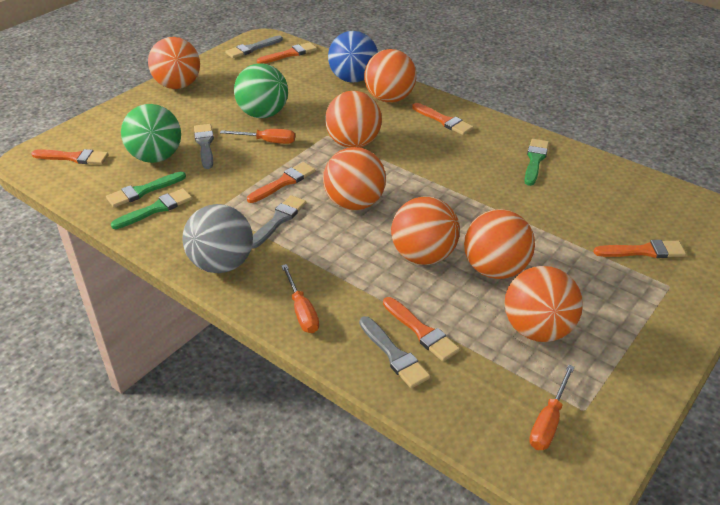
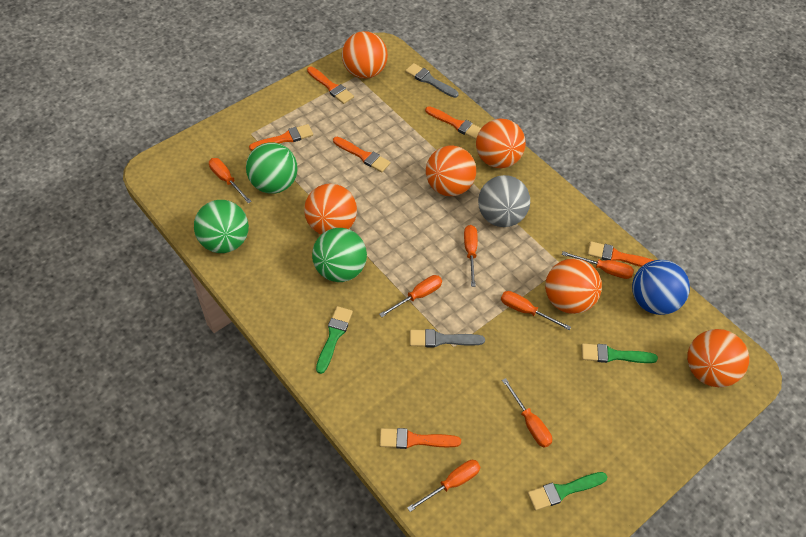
green ball: 2 -> 3
grey brush: 4 -> 2
orange ball: 7 -> 6
orange screwdriver: 3 -> 7

